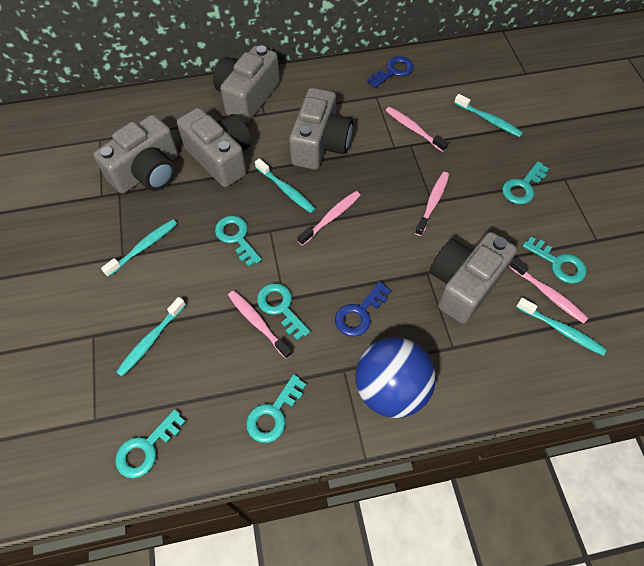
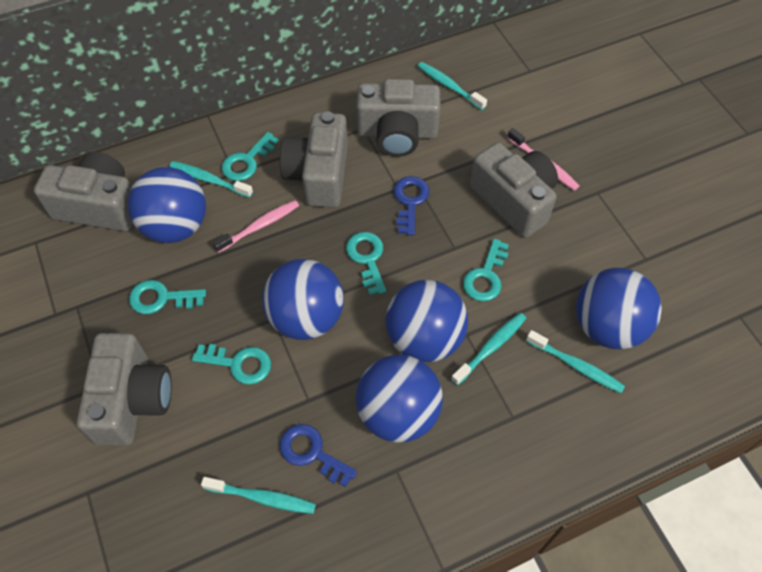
blue ball: 1 -> 5
pink toothbrush: 5 -> 2
turquoise key: 6 -> 5

